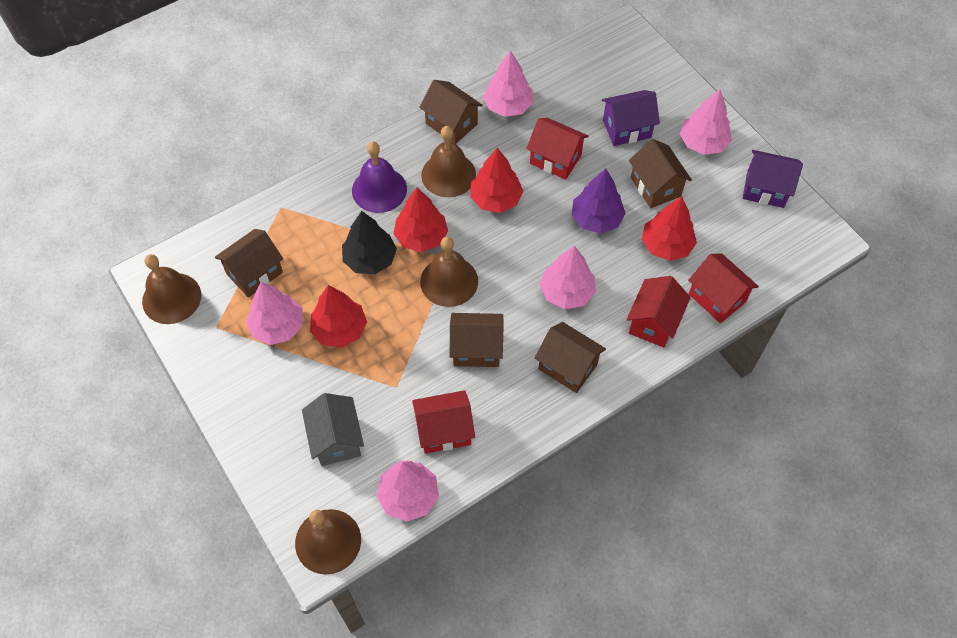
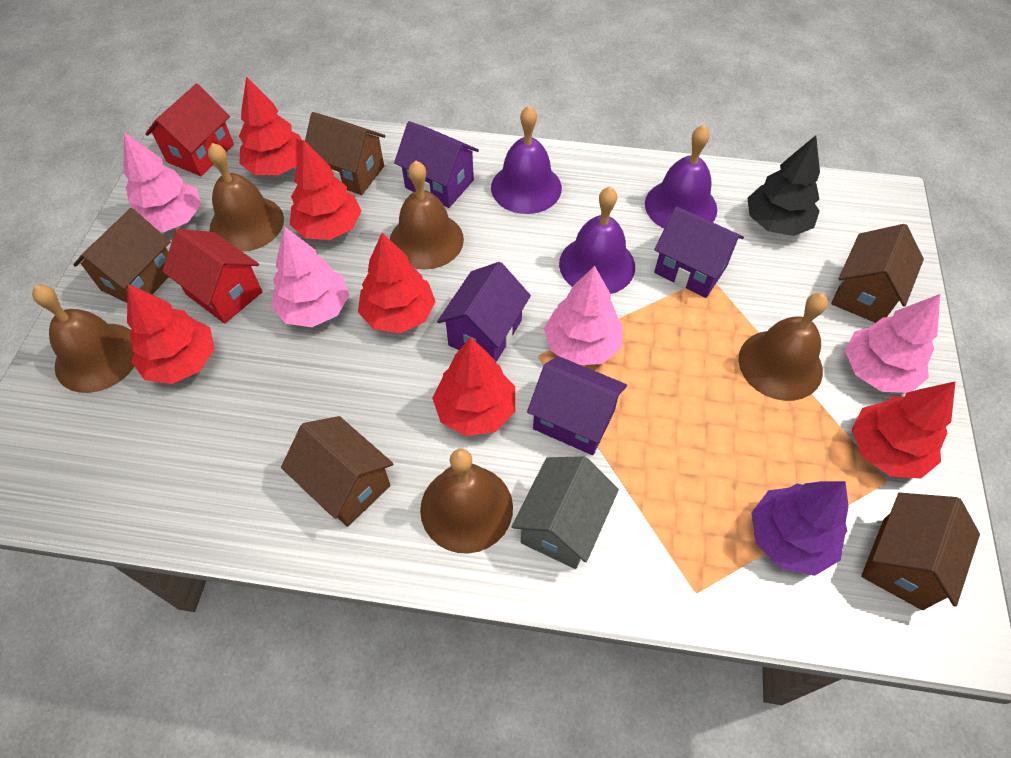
brown bell: 4 -> 5
pink tree: 5 -> 4
purple bell: 1 -> 3
purple house: 2 -> 4
red house: 4 -> 2
red tree: 4 -> 6

